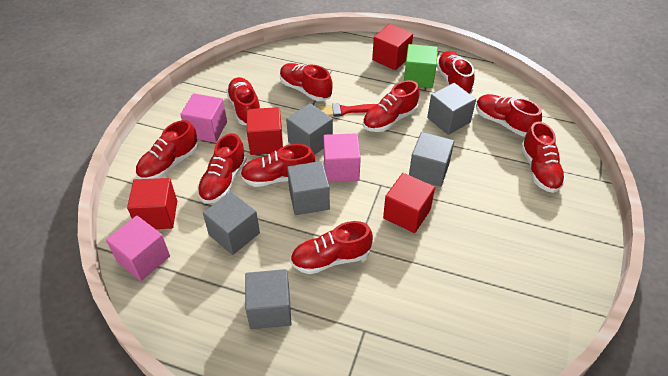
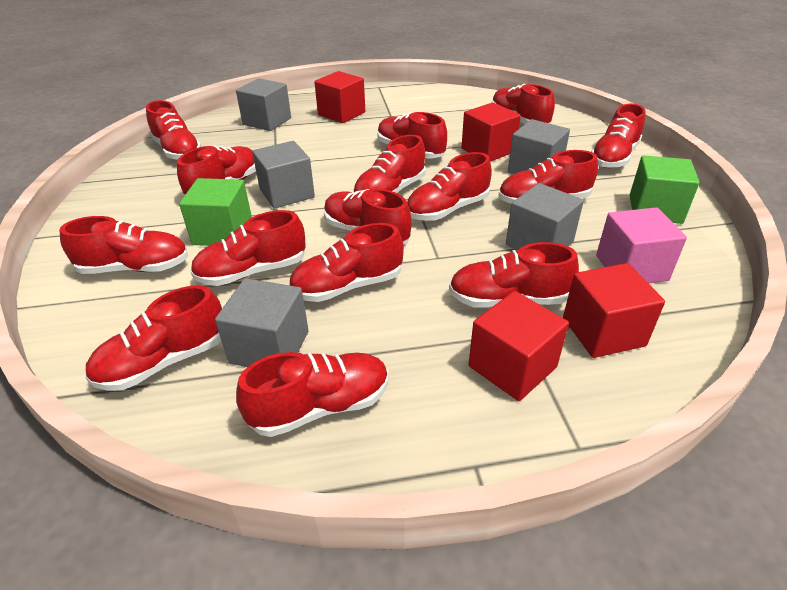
green cube: 1 -> 2
grey cube: 6 -> 5
pink cube: 3 -> 1
red brush: 1 -> 0
red shoe: 10 -> 15

